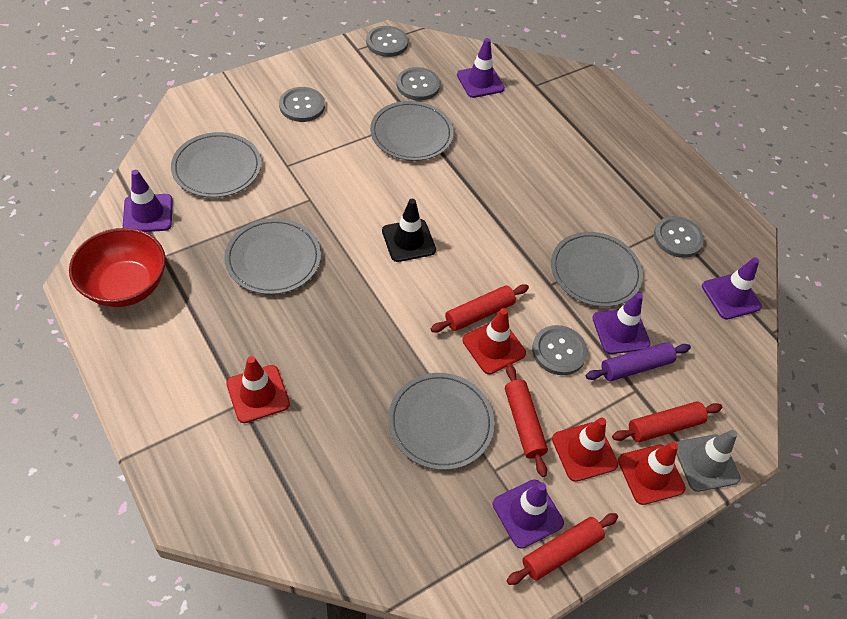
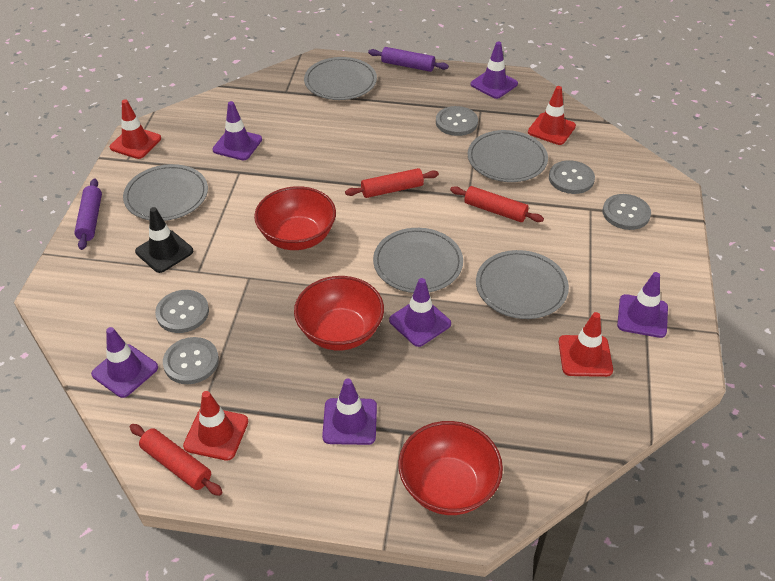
grey traffic cone: 1 -> 0
purple rolling pin: 1 -> 2
purple traffic cone: 5 -> 6
red bowl: 1 -> 3
red rolling pin: 4 -> 3

